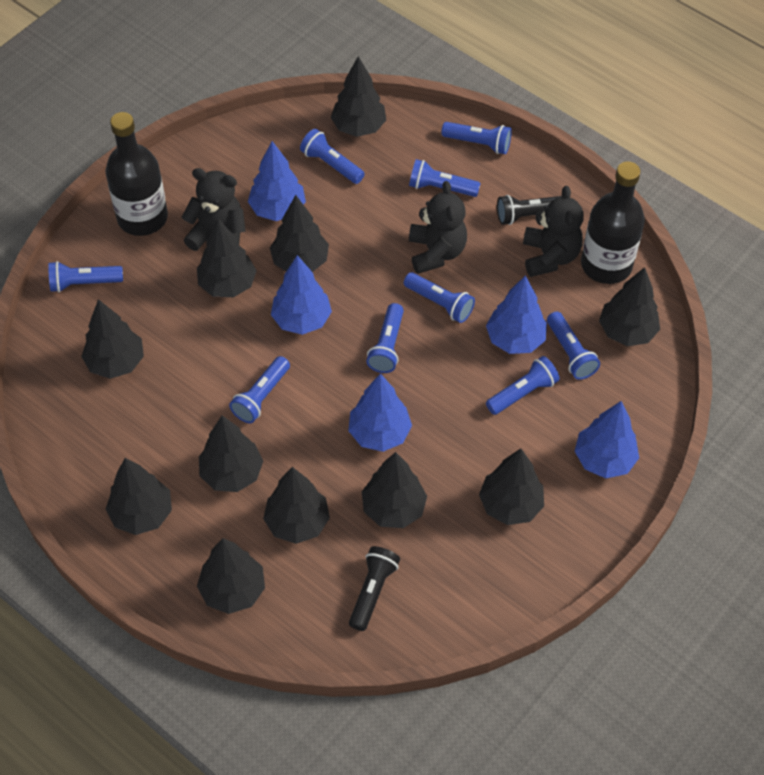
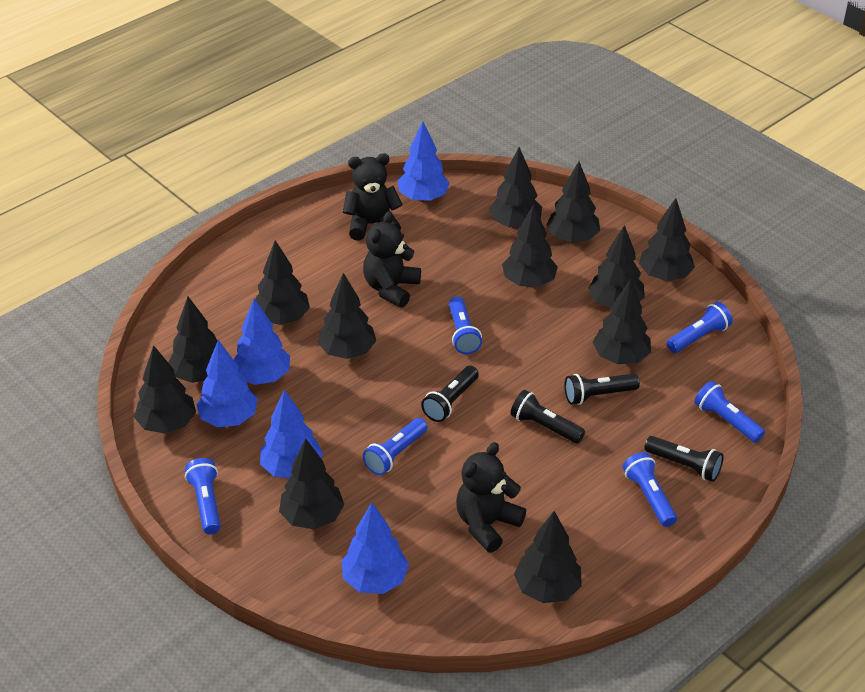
black bottle: 2 -> 0
black flashlight: 2 -> 4
black tree: 11 -> 12
blue flashlight: 9 -> 6

